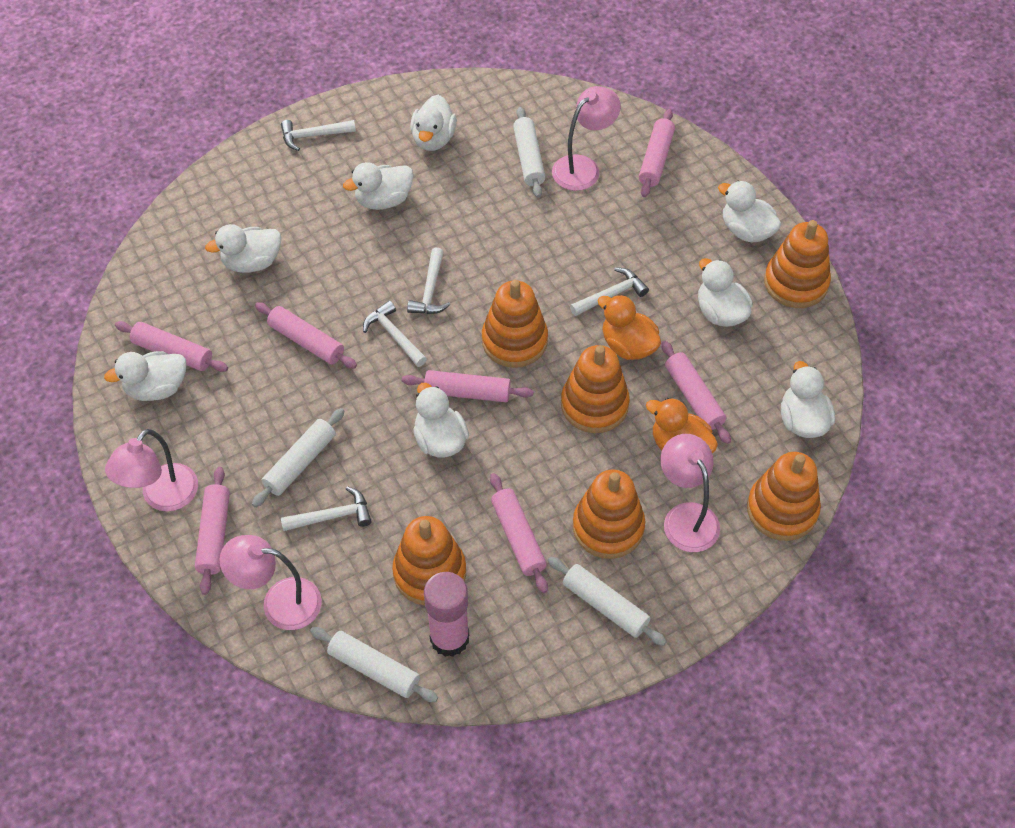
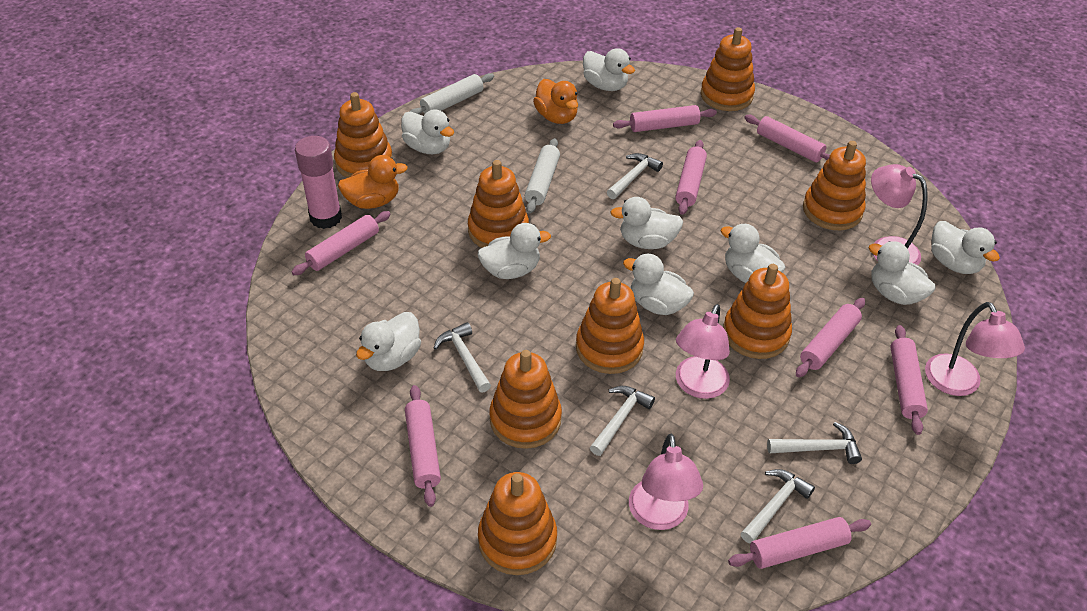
orange stacking toy: 6 -> 8
pink rolling pin: 7 -> 8
white duck: 8 -> 9
white rolling pin: 4 -> 2

